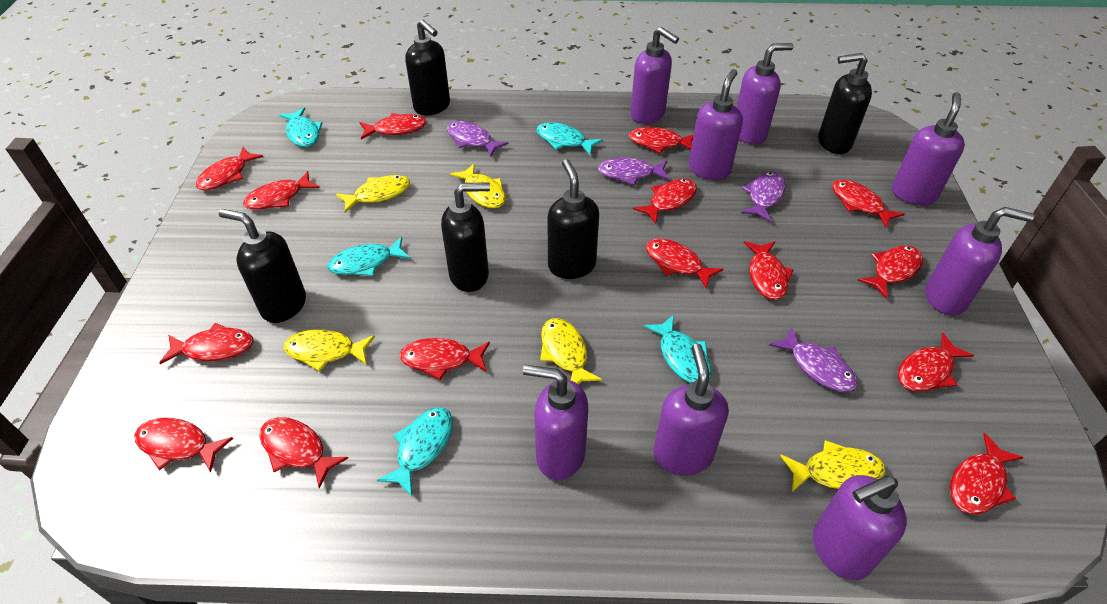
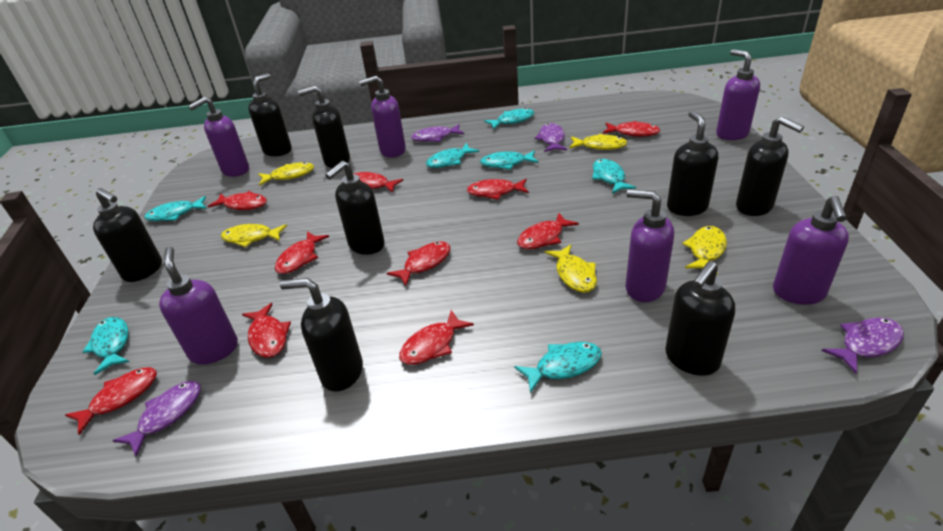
black soap dispenser: 5 -> 8
purple soap dispenser: 8 -> 6
red fish: 15 -> 10
turquoise fish: 5 -> 7

